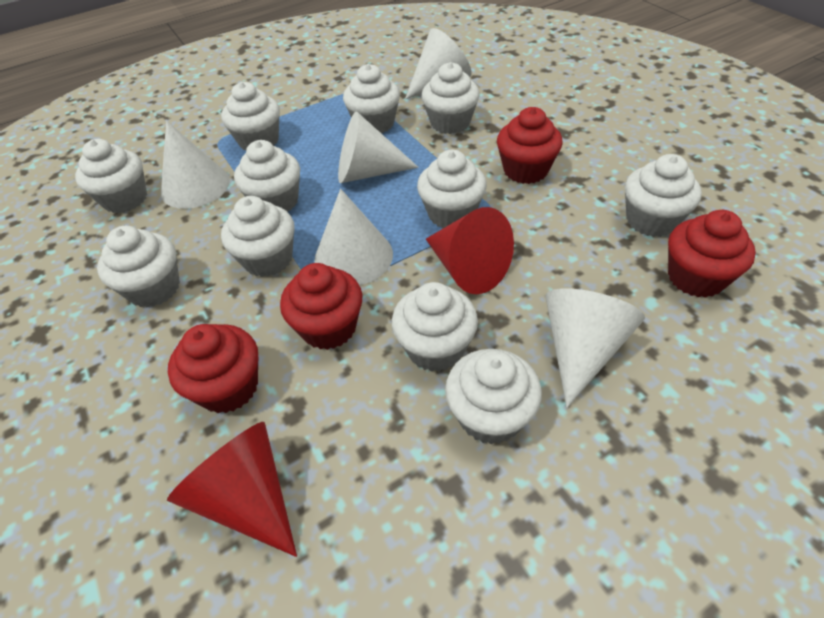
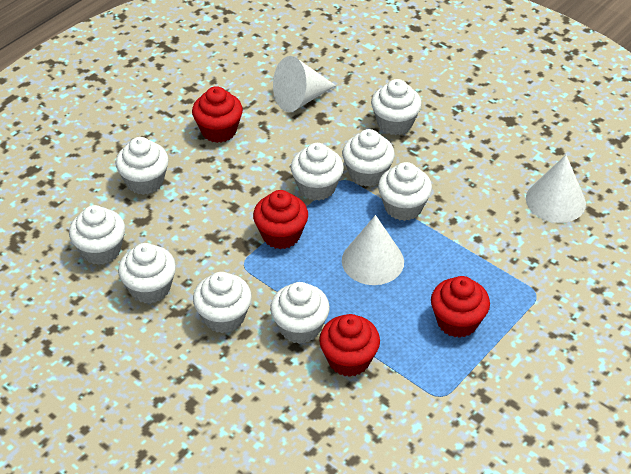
red cone: 2 -> 0
white cone: 5 -> 3
white cupcake: 11 -> 9

